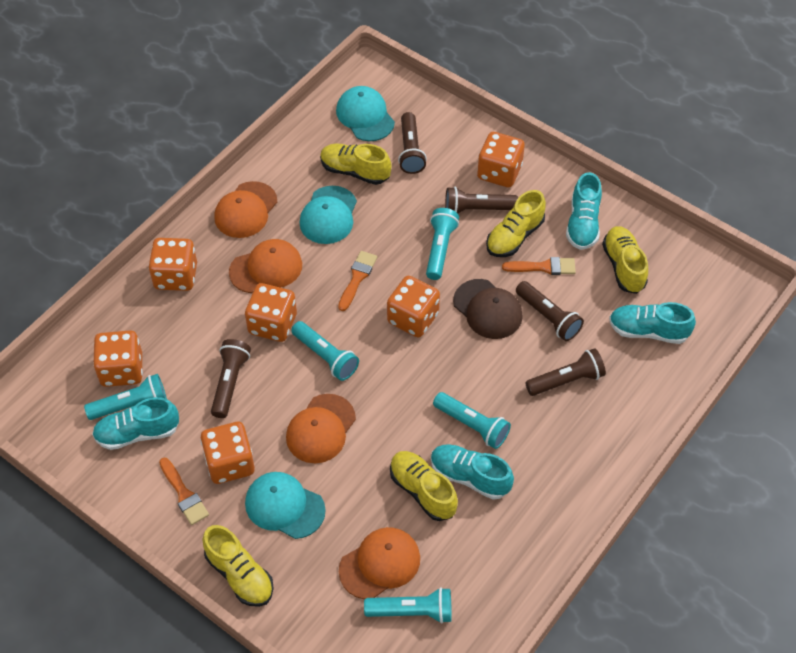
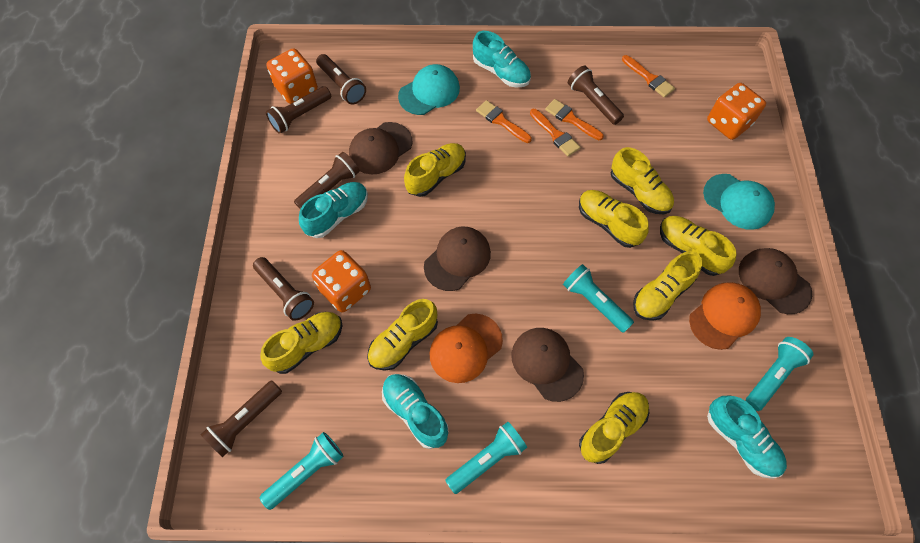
brown cap: 1 -> 4
brown flashlight: 5 -> 6
orange brush: 3 -> 4
orange cap: 4 -> 2
orange dice: 6 -> 3
turquoise cap: 3 -> 2
turquoise flashlight: 5 -> 4
yellow shoe: 5 -> 8

